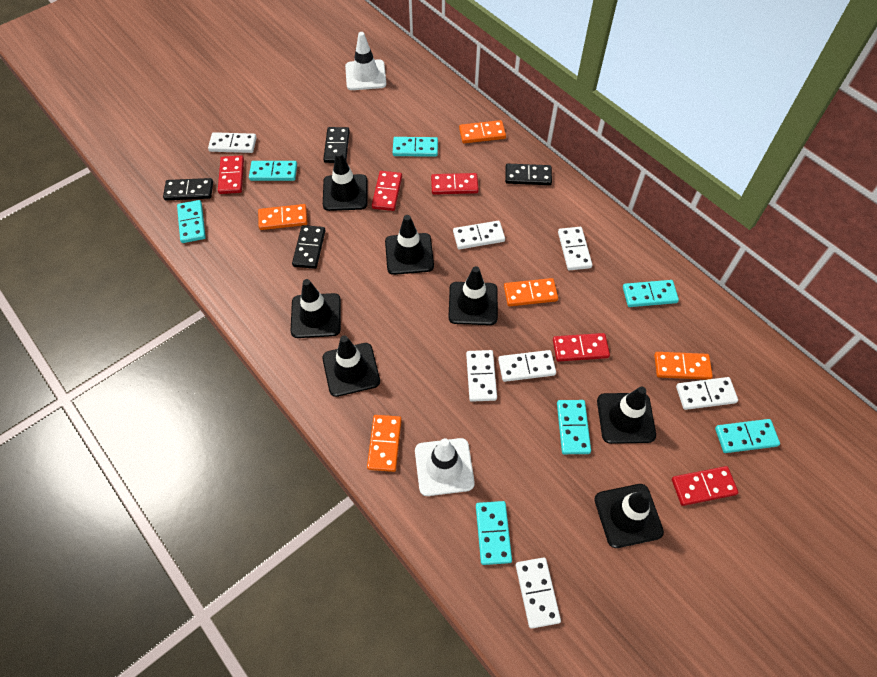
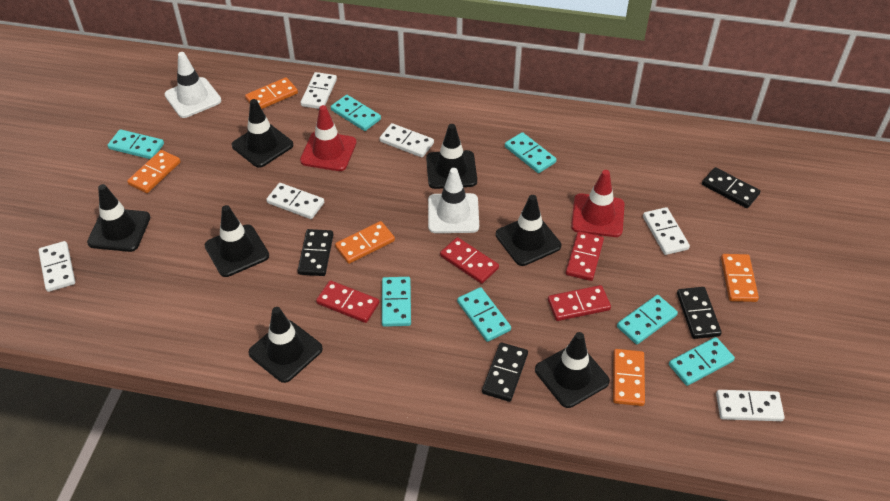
red domino: 5 -> 4
red traffic cone: 0 -> 2
white domino: 7 -> 6

